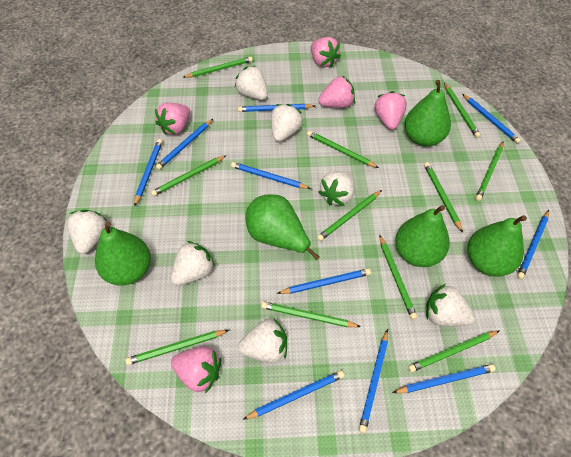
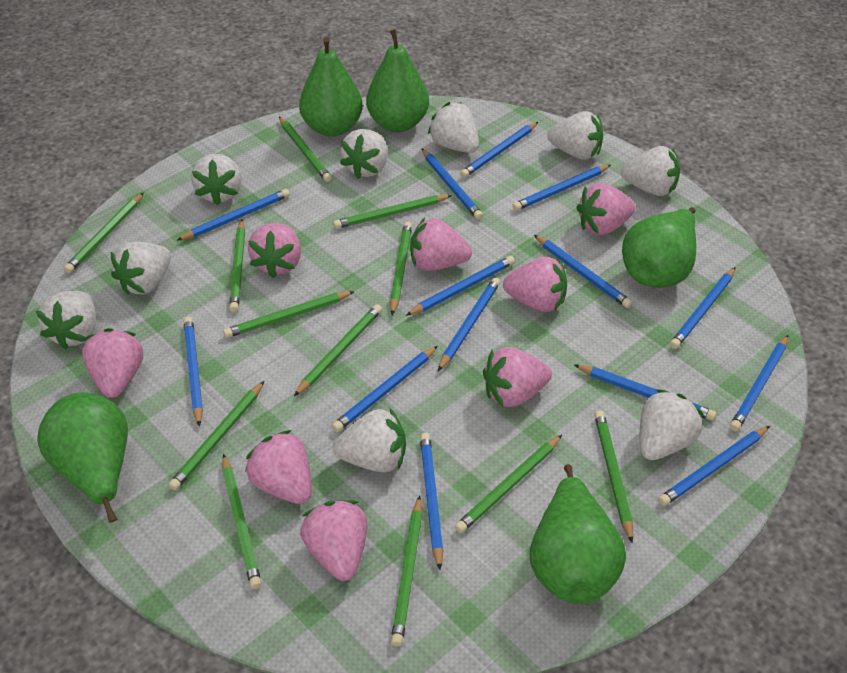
blue pencil: 10 -> 14
green pencil: 11 -> 12
pink strawberry: 5 -> 8
white strawberry: 7 -> 9

